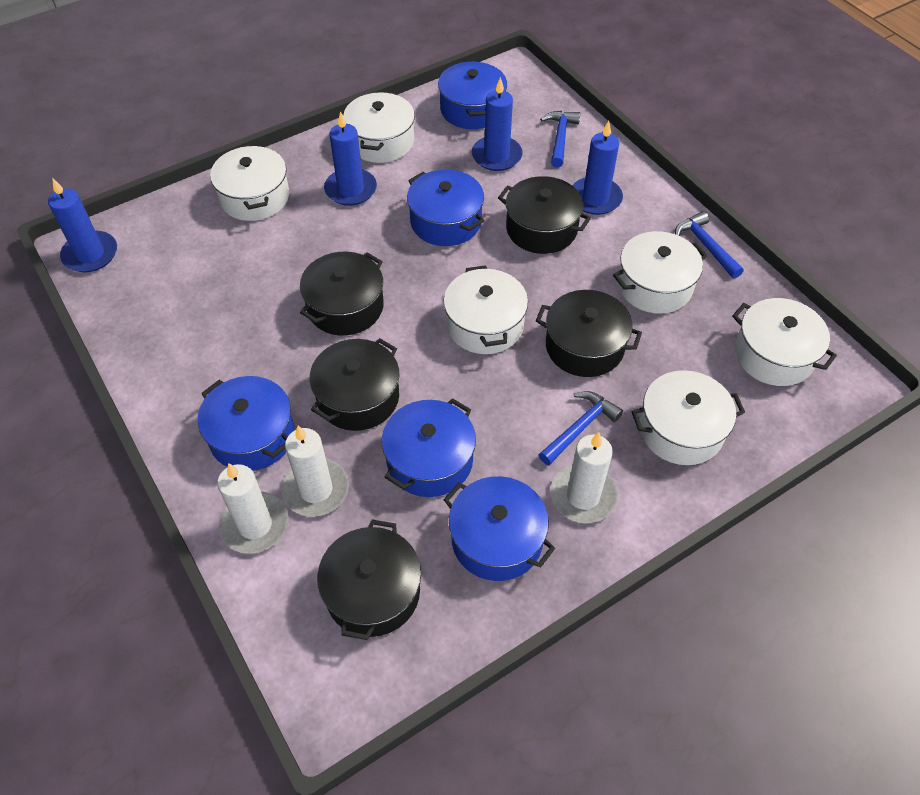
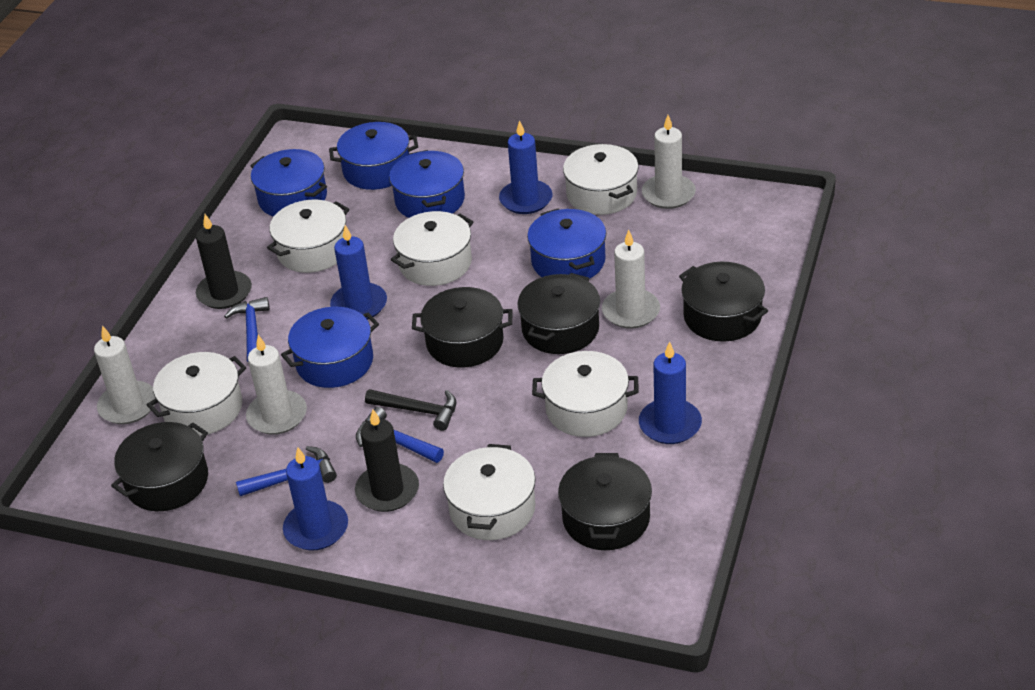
black candle: 0 -> 2
black hammer: 0 -> 1
white candle: 3 -> 4

